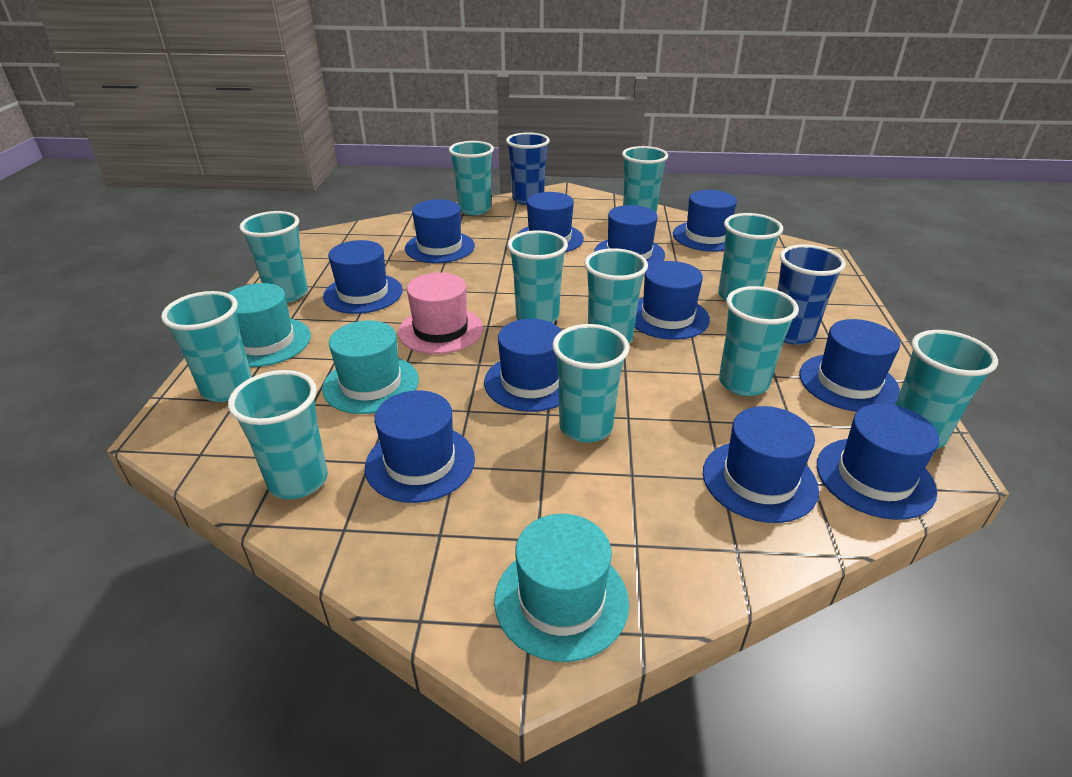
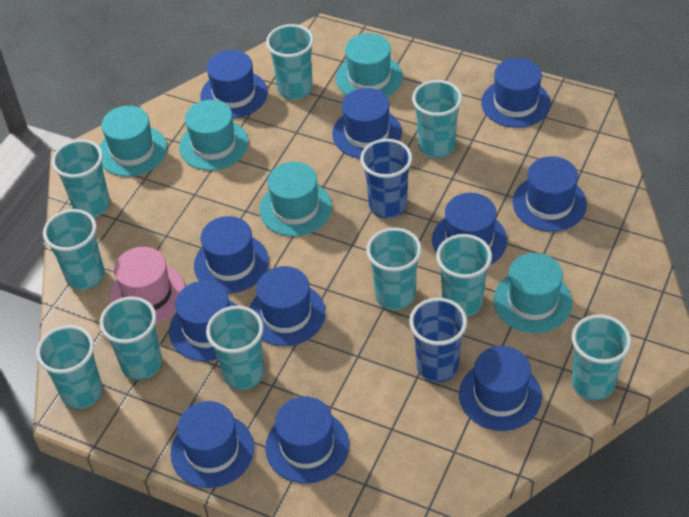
turquoise cup: 11 -> 10
turquoise hat: 3 -> 5

